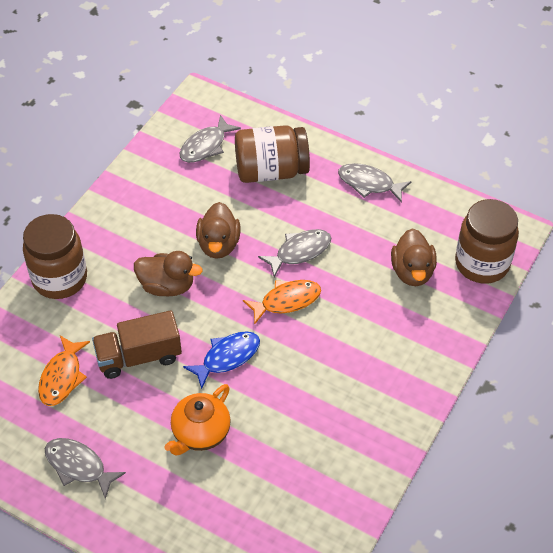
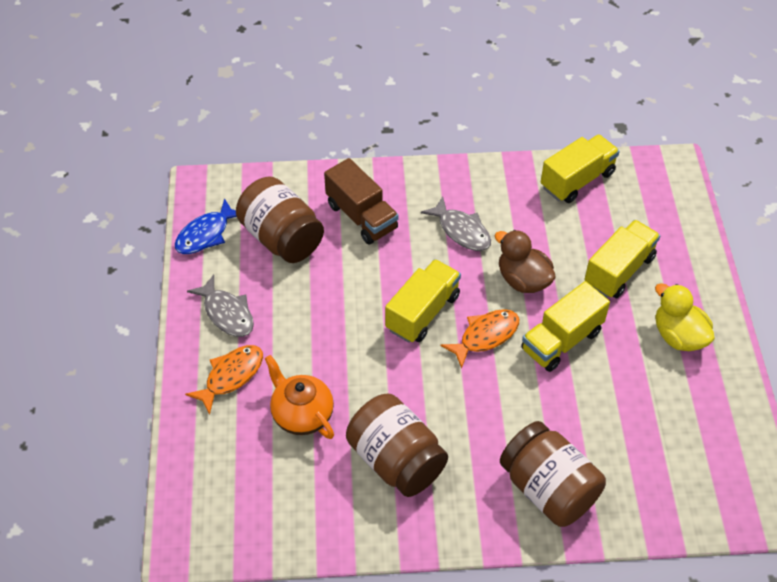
brown duck: 3 -> 1
grey fish: 4 -> 2
yellow duck: 0 -> 1
yellow truck: 0 -> 4

